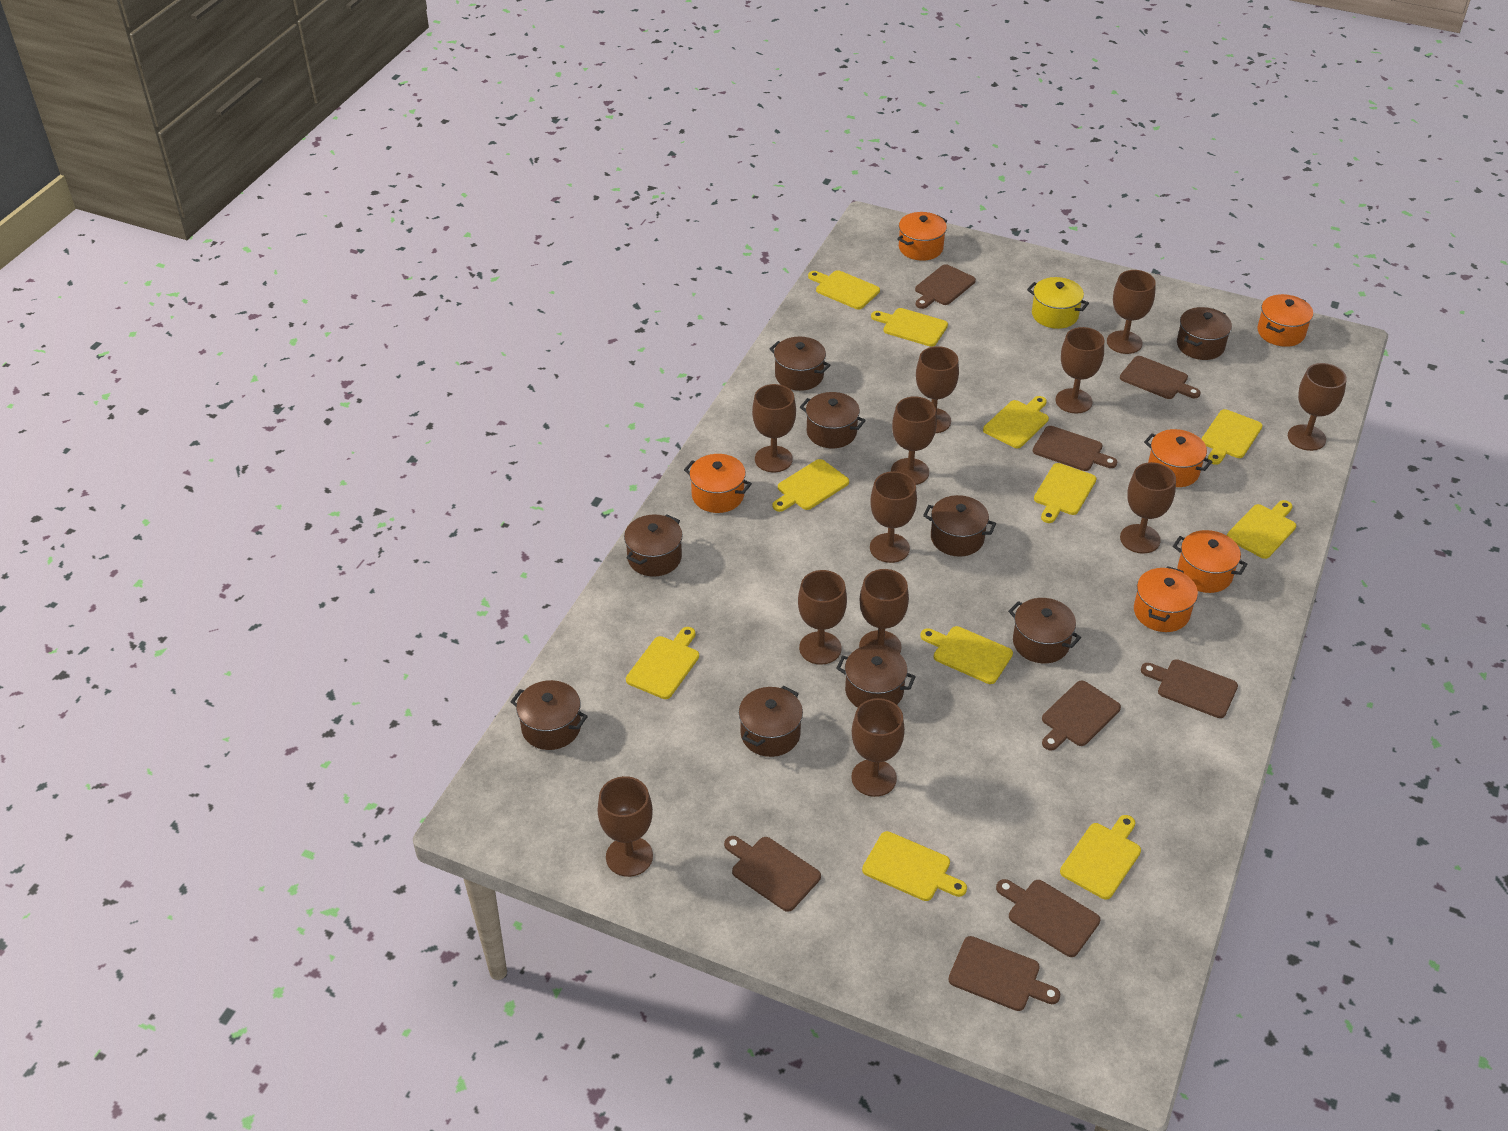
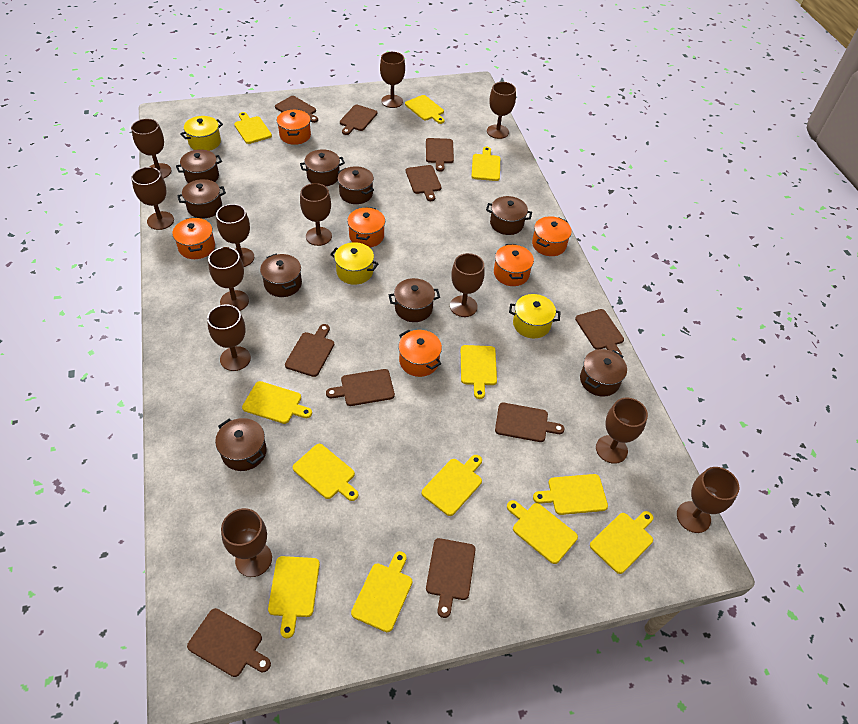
brown cutting board: 8 -> 10
yellow cutting board: 11 -> 12
yellow pot: 1 -> 3

